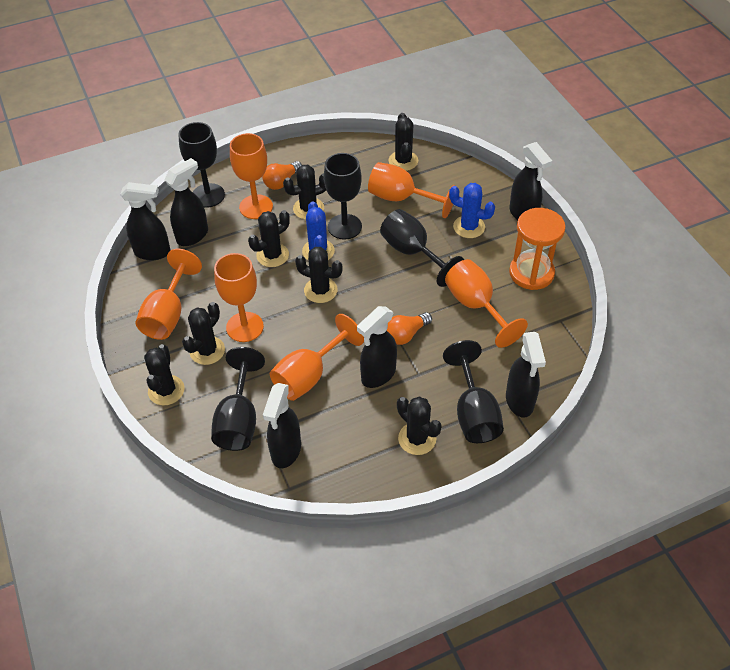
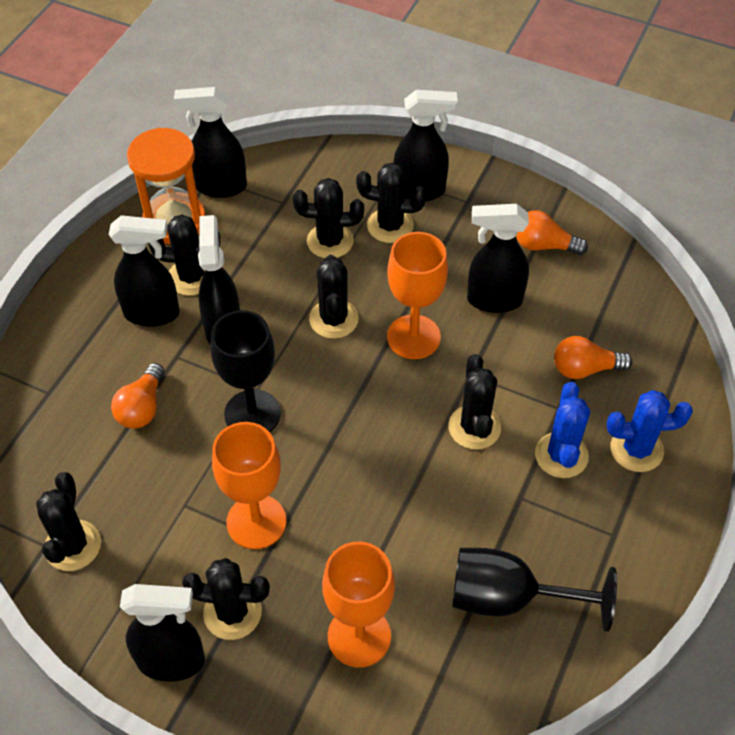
black goblet: 5 -> 2
orange goblet: 6 -> 3
orange light bulb: 2 -> 3

